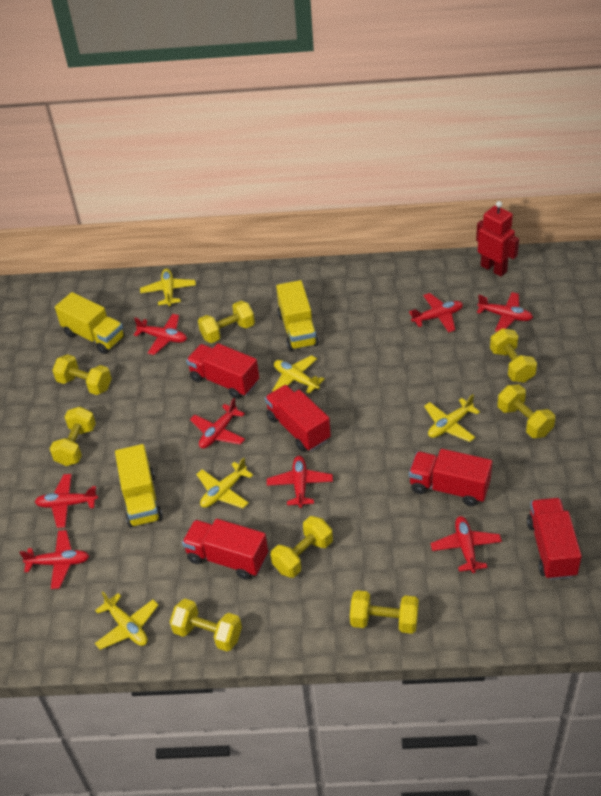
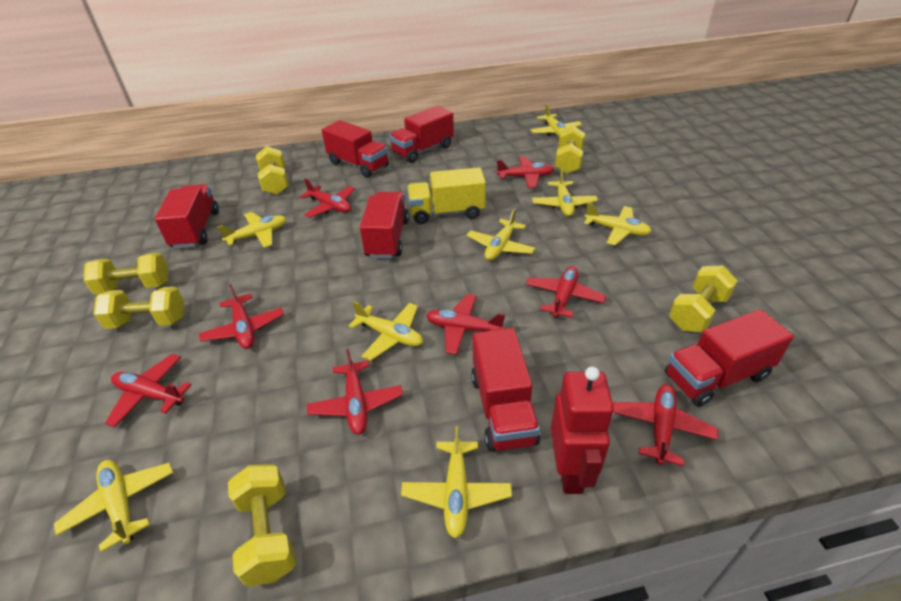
red truck: 5 -> 6
yellow dumbbell: 8 -> 6
yellow plane: 5 -> 8
yellow truck: 3 -> 1

